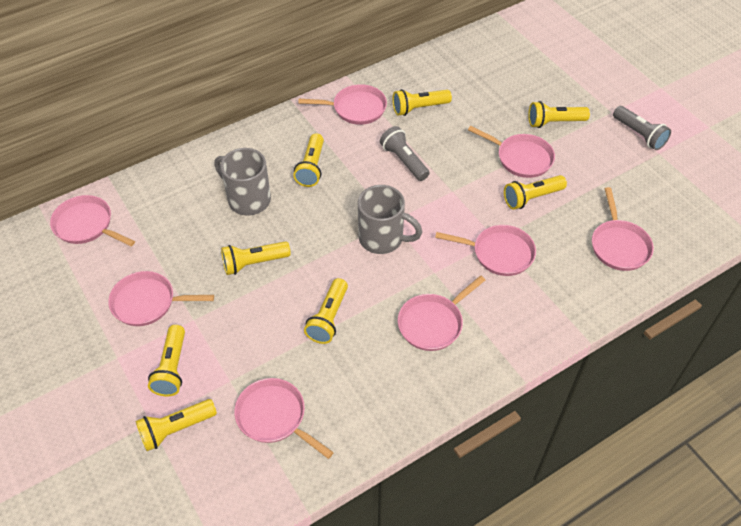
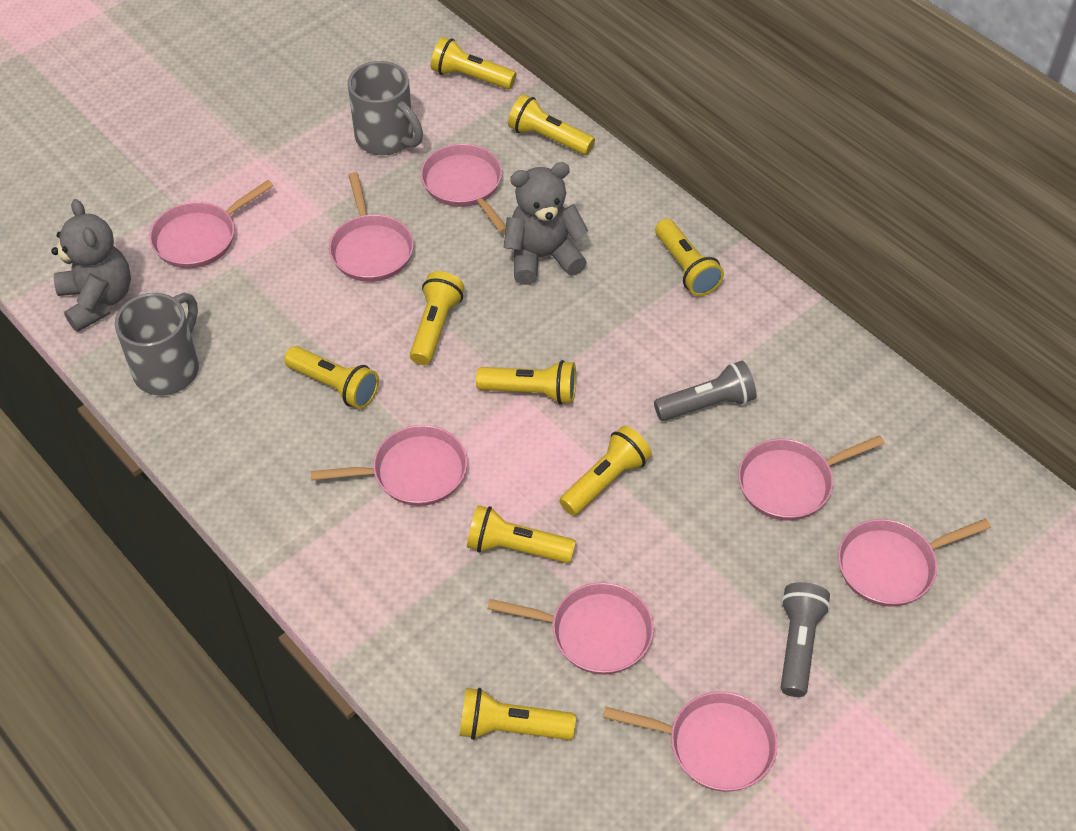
grey teddy bear: 0 -> 2
yellow flashlight: 8 -> 9

